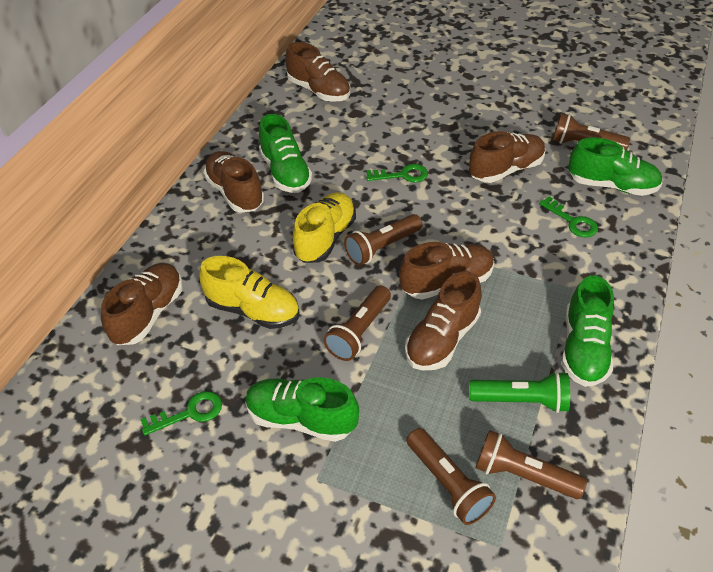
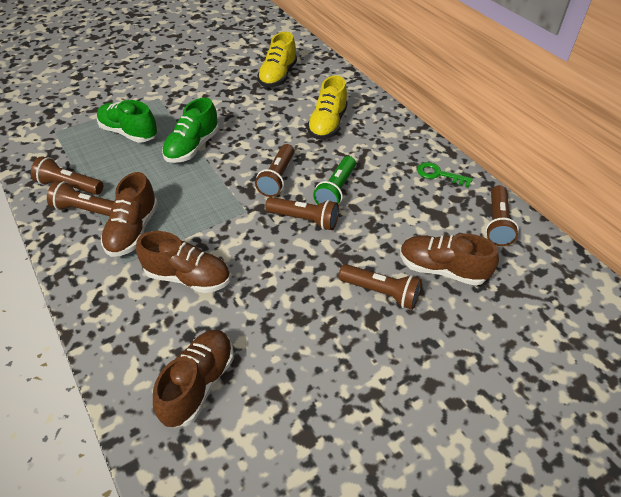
brown flashlight: 5 -> 6
brown shoe: 6 -> 4
green key: 3 -> 1
green shoe: 4 -> 2

